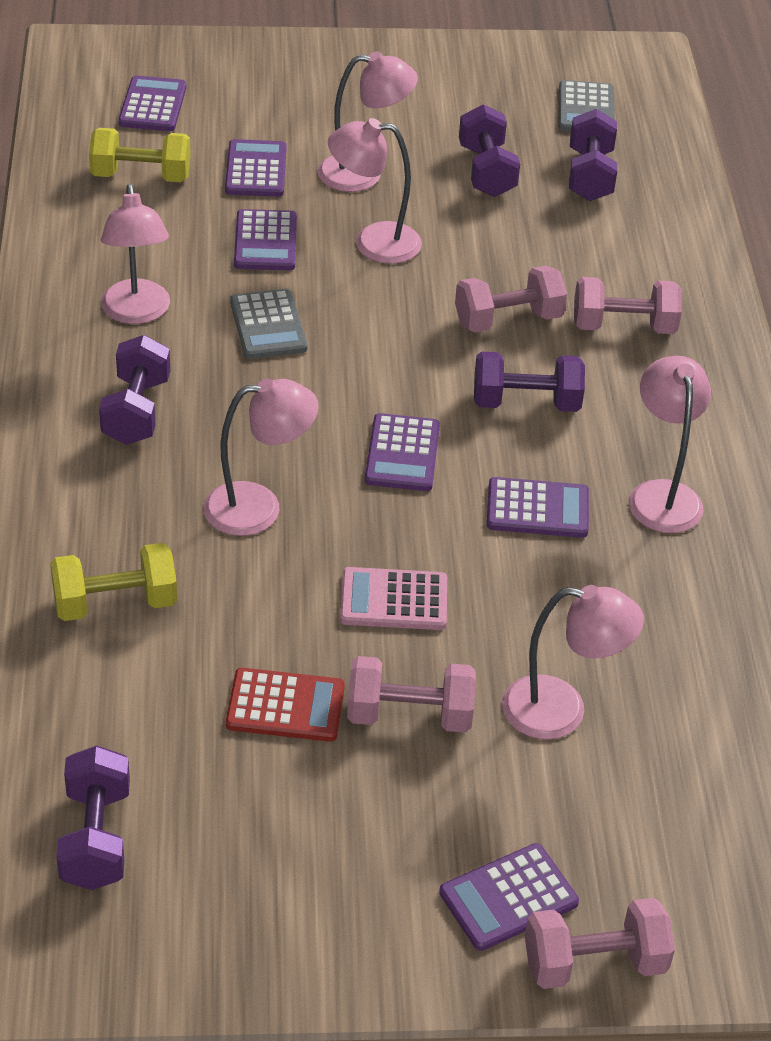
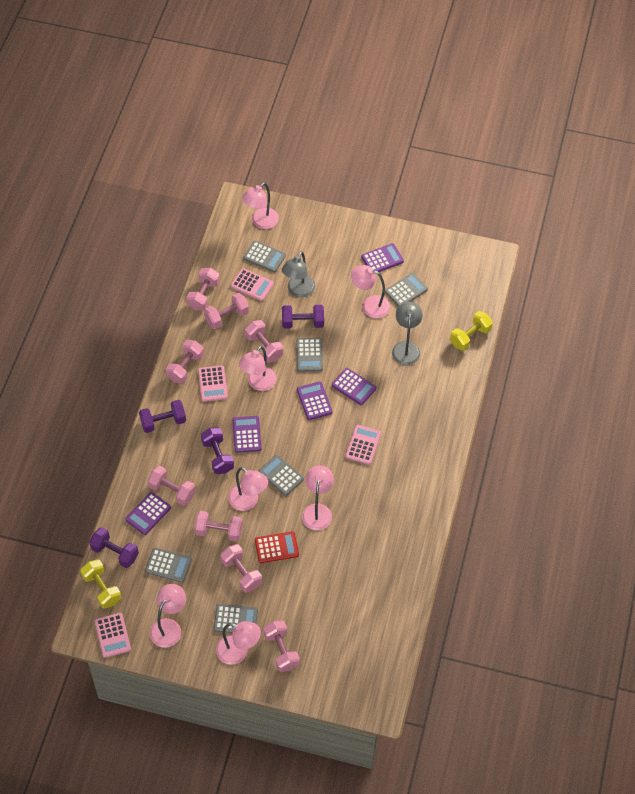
grey calculator: 2 -> 6
grey lamp: 0 -> 2
pink calculator: 1 -> 4
pink dumbbell: 4 -> 8
pink lamp: 6 -> 7
purple calculator: 6 -> 5
purple dumbbell: 5 -> 4

